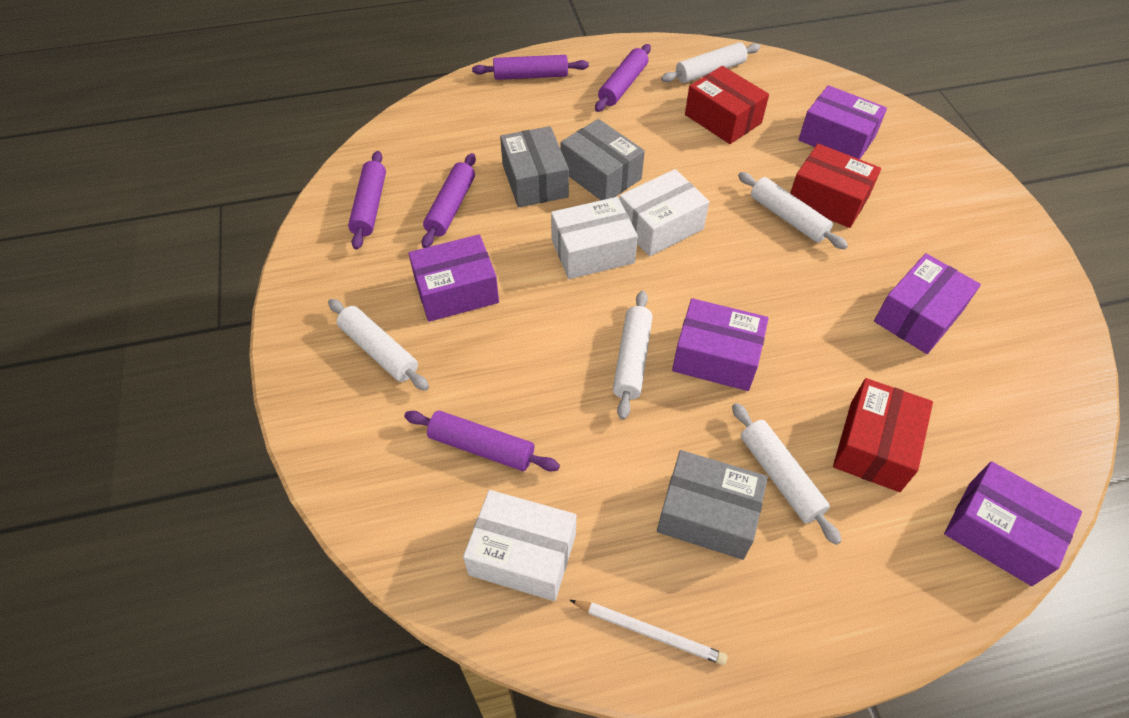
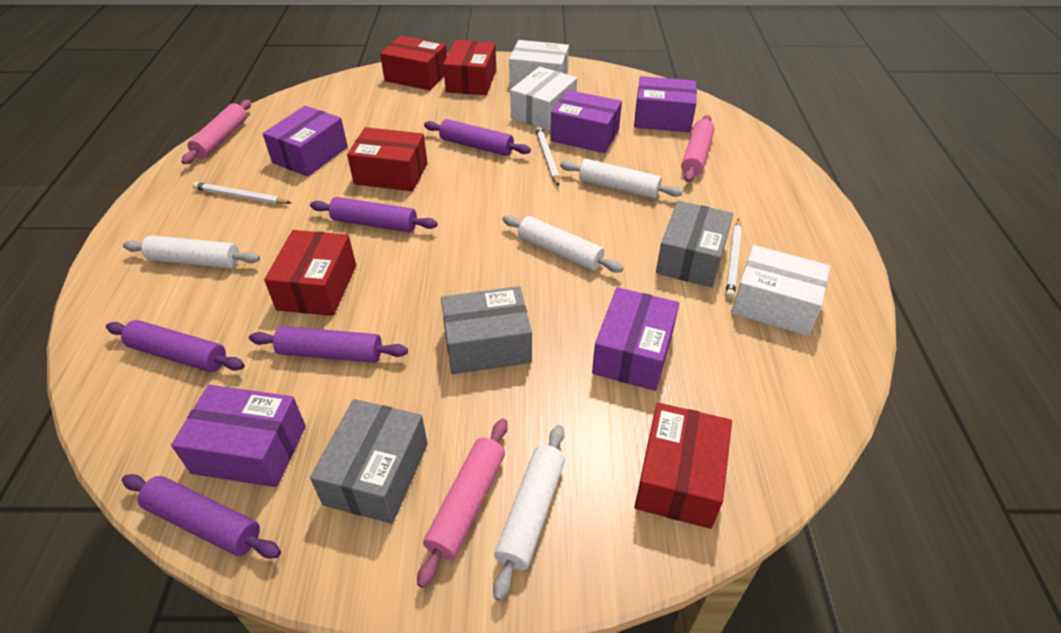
pink rolling pin: 0 -> 3
red box: 3 -> 5
white pencil: 1 -> 3
white rolling pin: 5 -> 4

